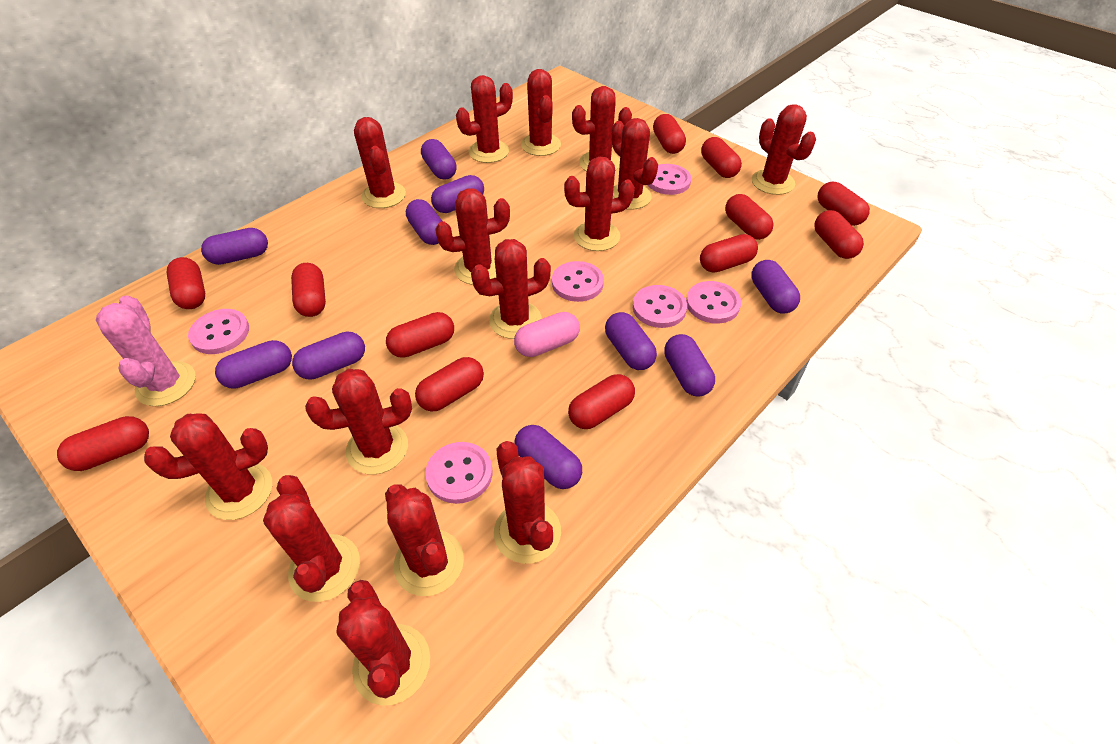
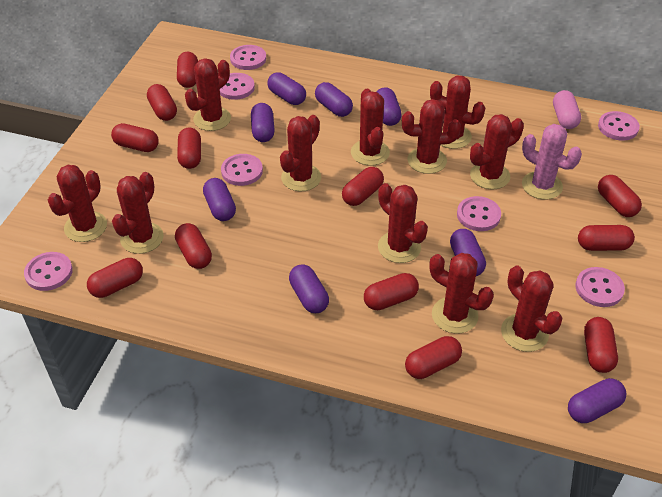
pink button: 6 -> 7
purple capsule: 10 -> 8
red cactus: 15 -> 11

